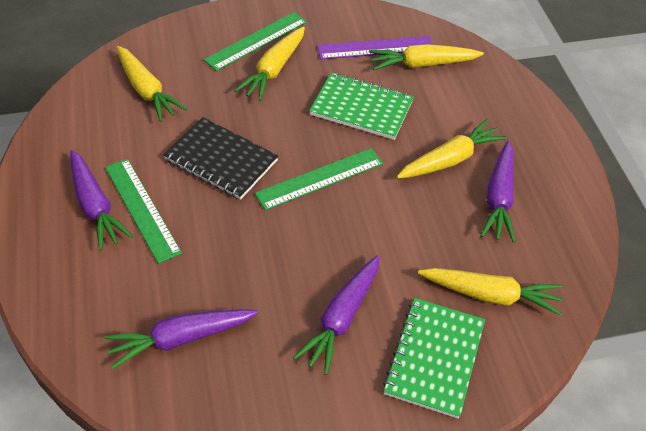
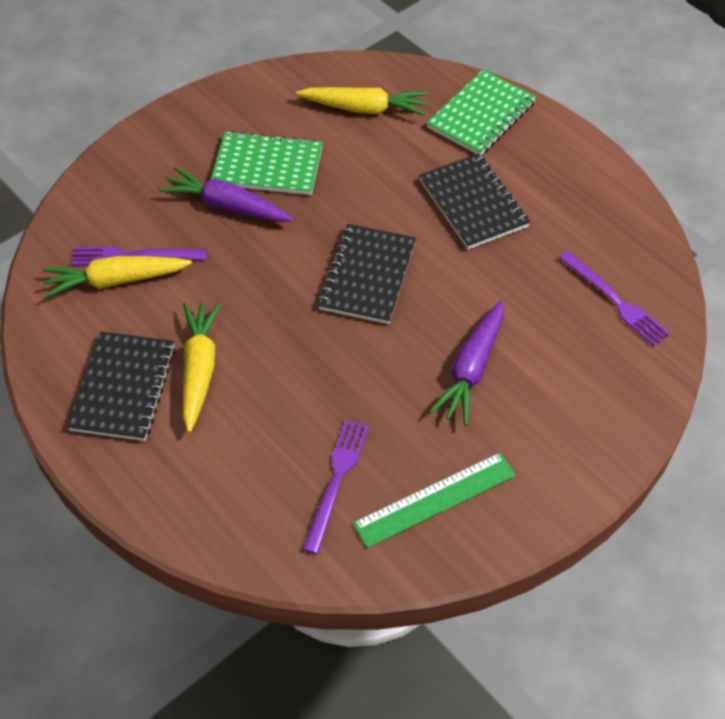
black notebook: 1 -> 3
green ruler: 3 -> 1
purple carrot: 4 -> 2
purple fork: 0 -> 3
purple ruler: 1 -> 0
yellow carrot: 5 -> 3

